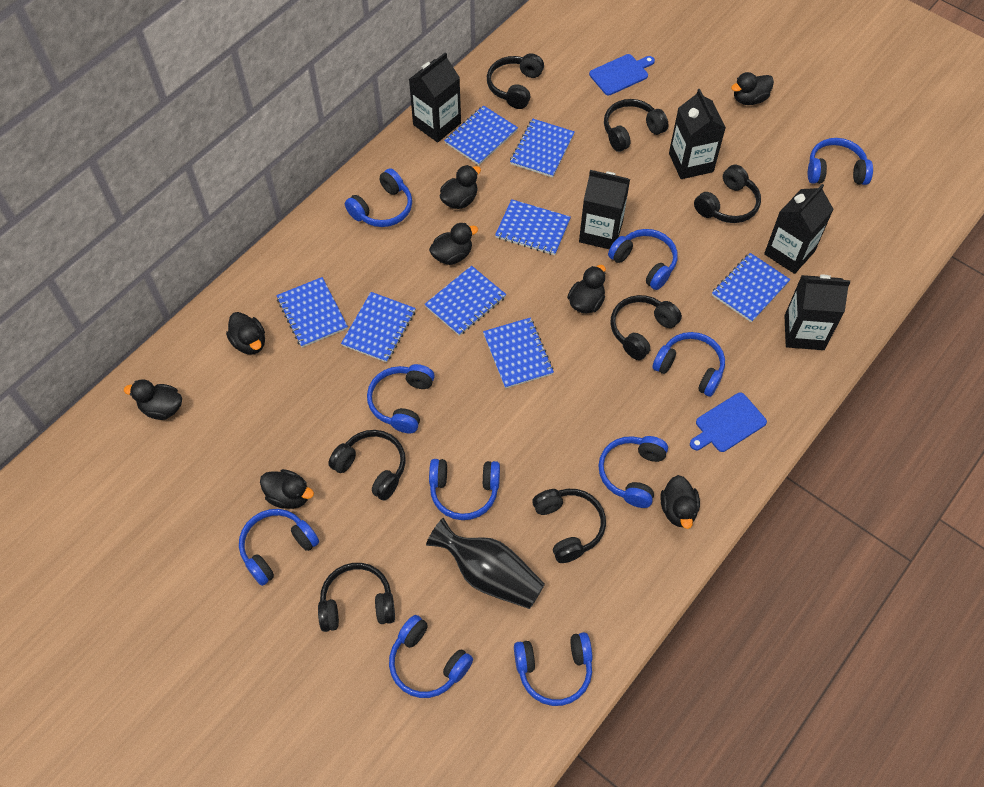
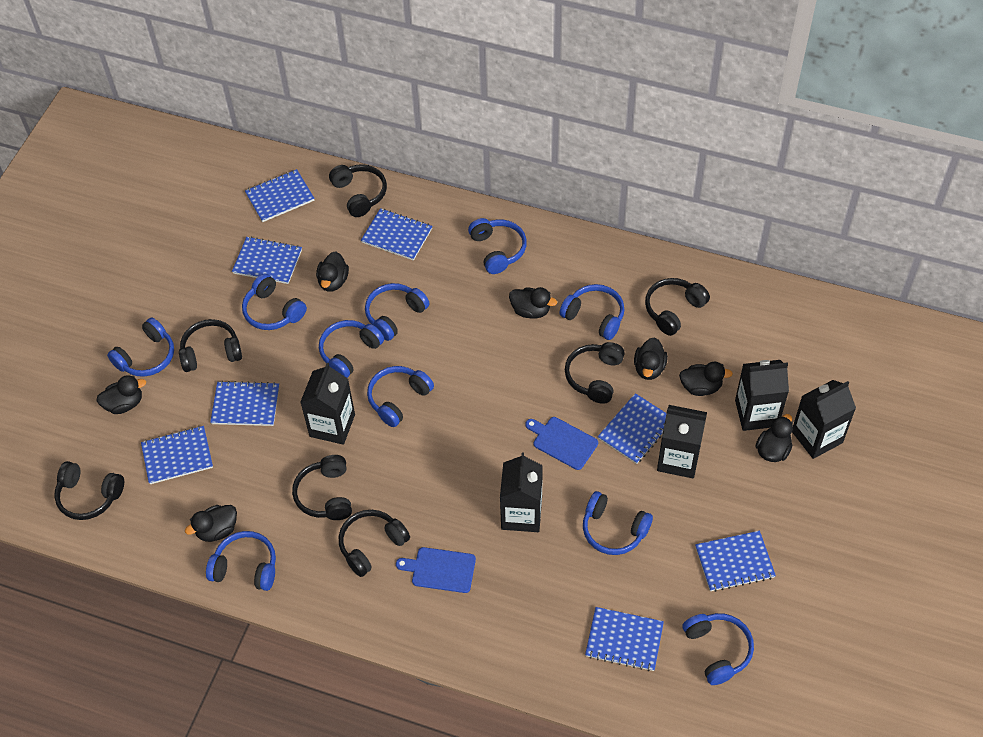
black duck: 8 -> 7
black vase: 1 -> 0

